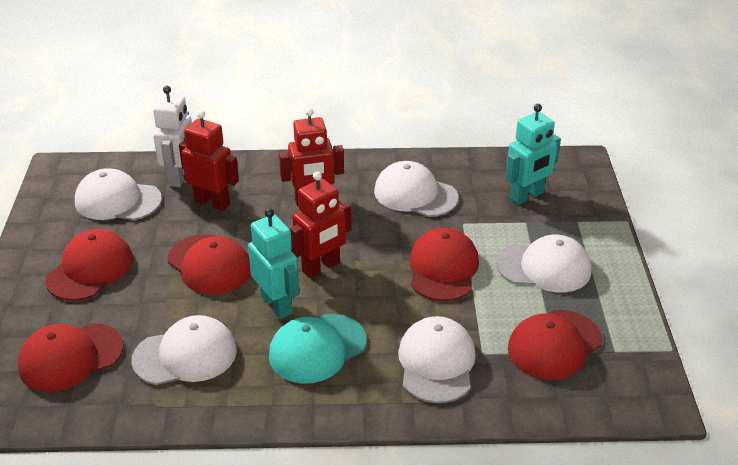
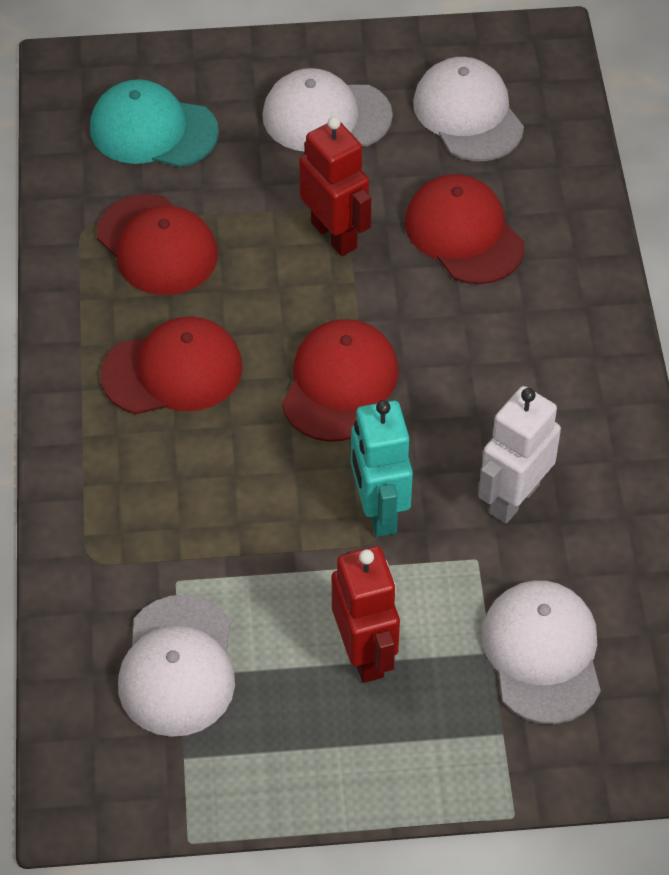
red cap: 5 -> 4
red robot: 3 -> 2
turquoise robot: 2 -> 1
white cap: 5 -> 4

